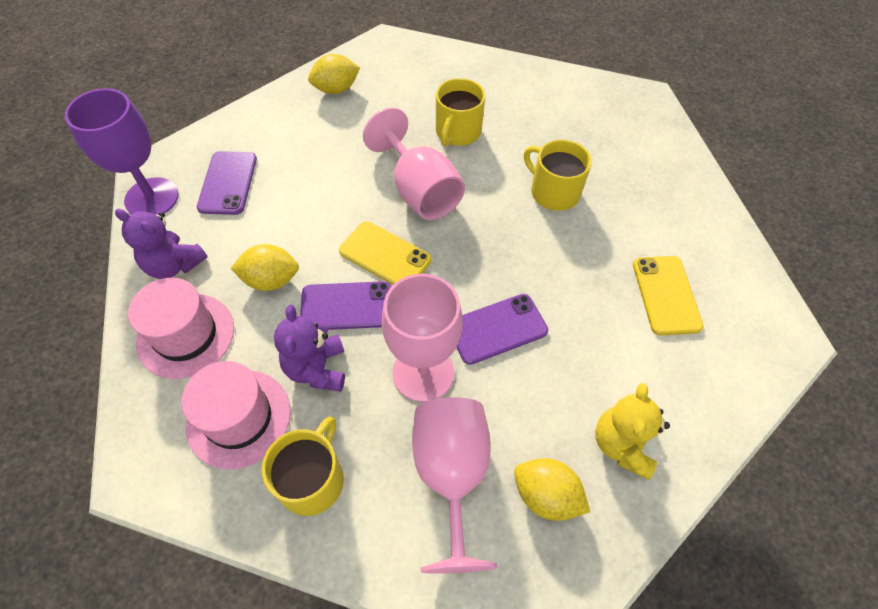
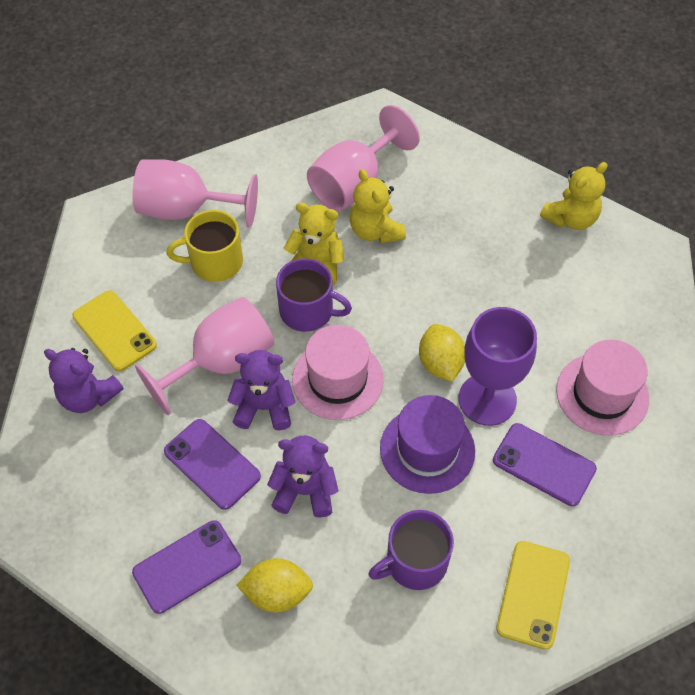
purple hat: 0 -> 1
purple mug: 0 -> 2
purple teddy bear: 2 -> 3
yellow lemon: 3 -> 2
yellow mug: 3 -> 1
yellow teddy bear: 1 -> 3

